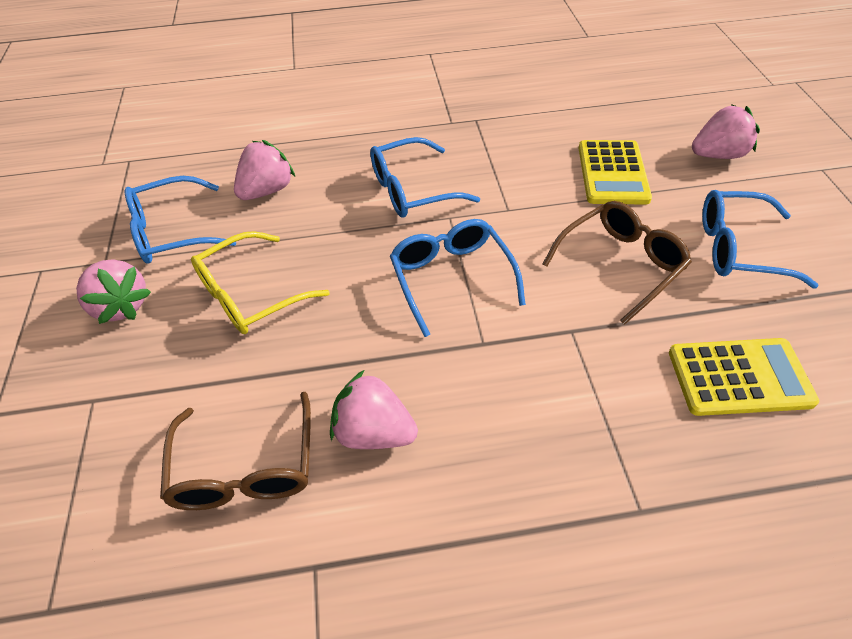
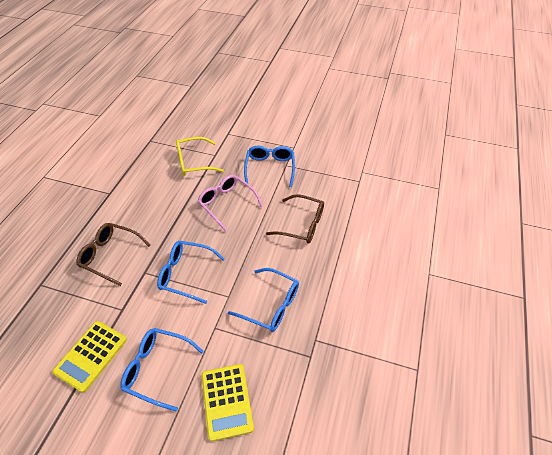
pink glasses: 0 -> 1
pink strawberry: 4 -> 0

